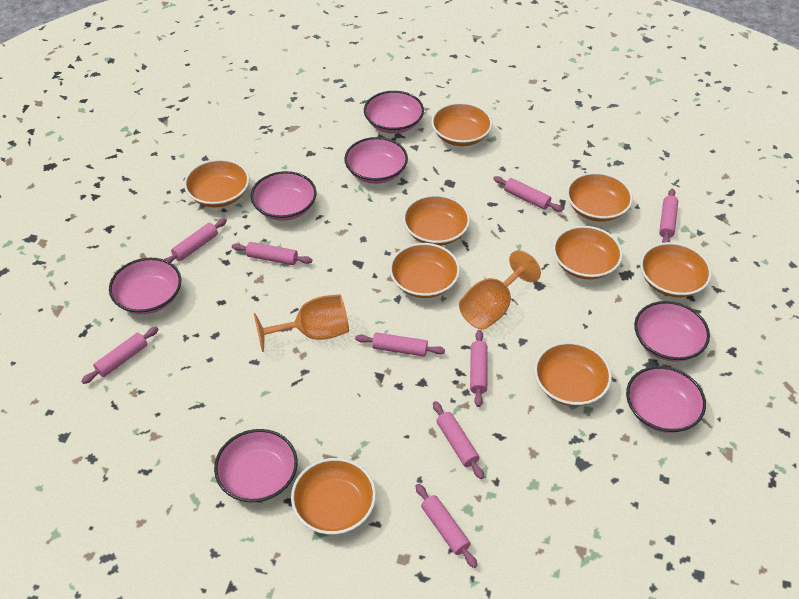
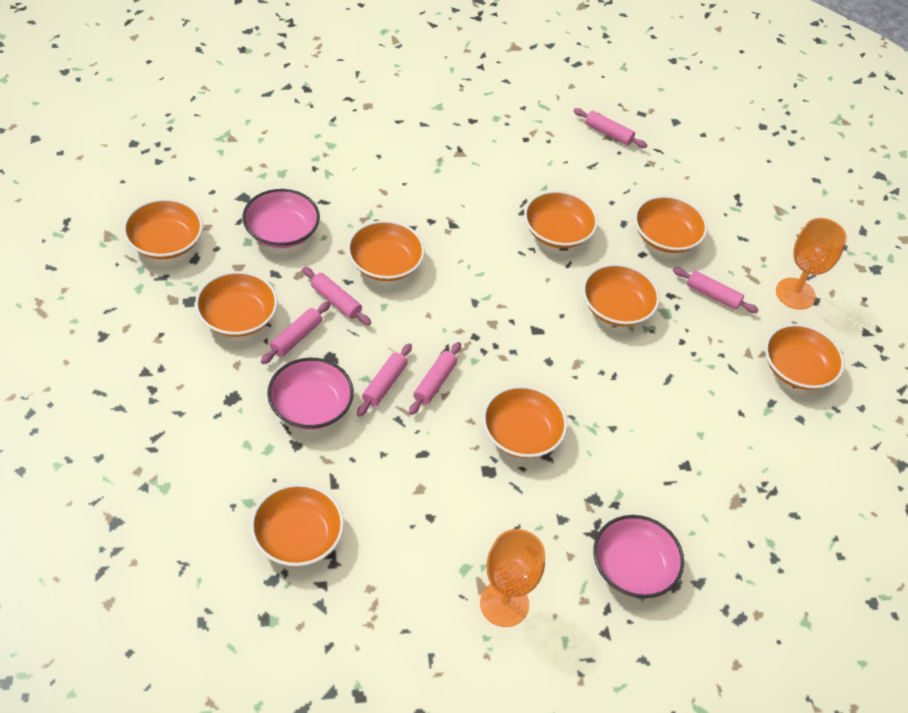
pink bowl: 7 -> 3
pink rolling pin: 9 -> 6

